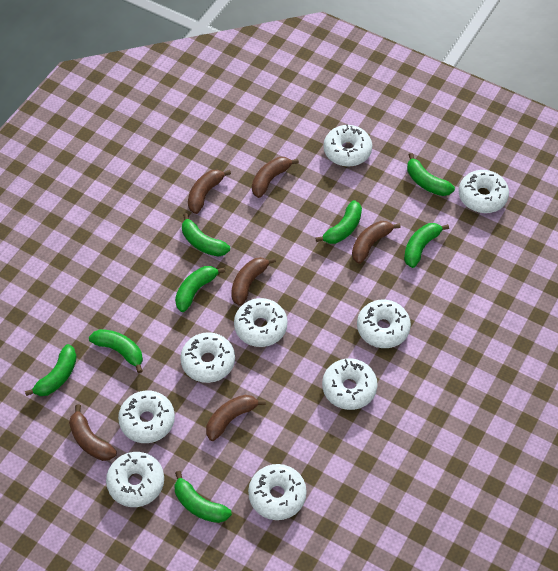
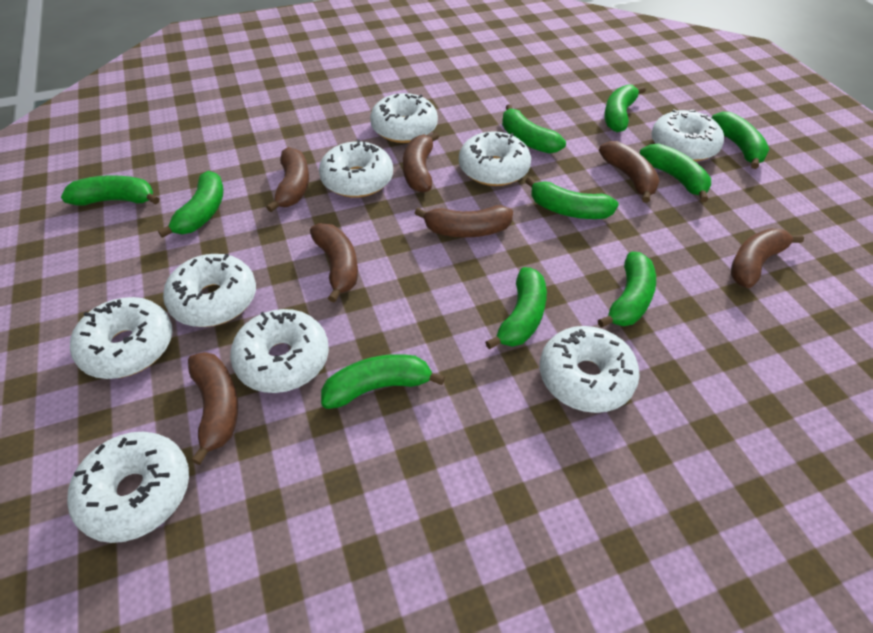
brown banana: 6 -> 7
green banana: 8 -> 10

